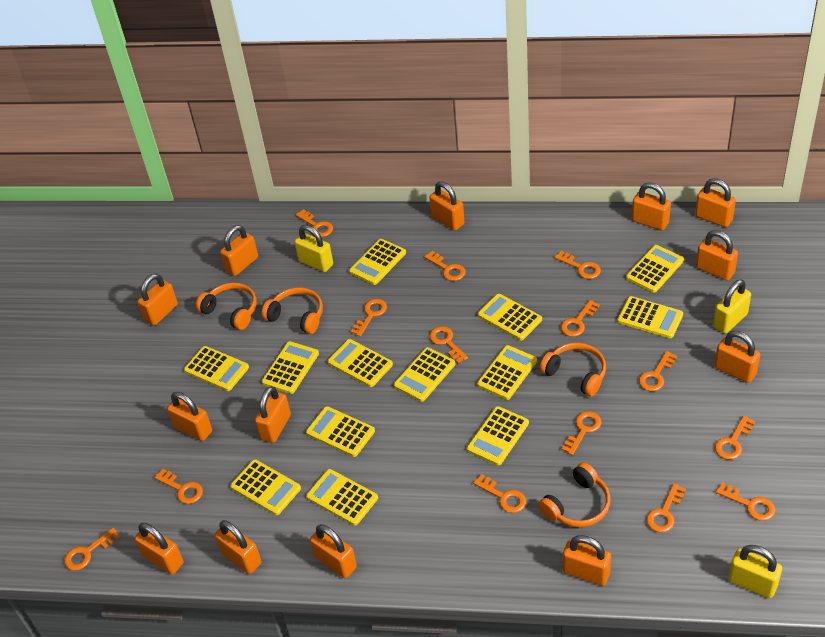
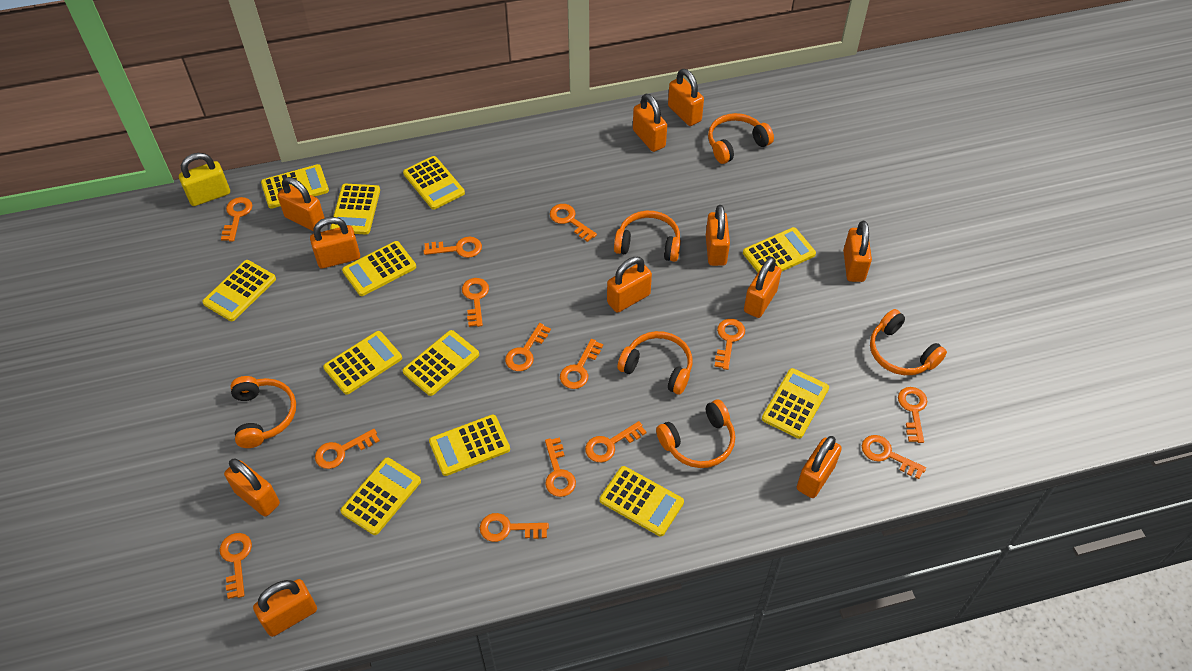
orange headphones: 4 -> 6
orange padlock: 13 -> 11
yellow calculator: 13 -> 12
yellow padlock: 3 -> 1

